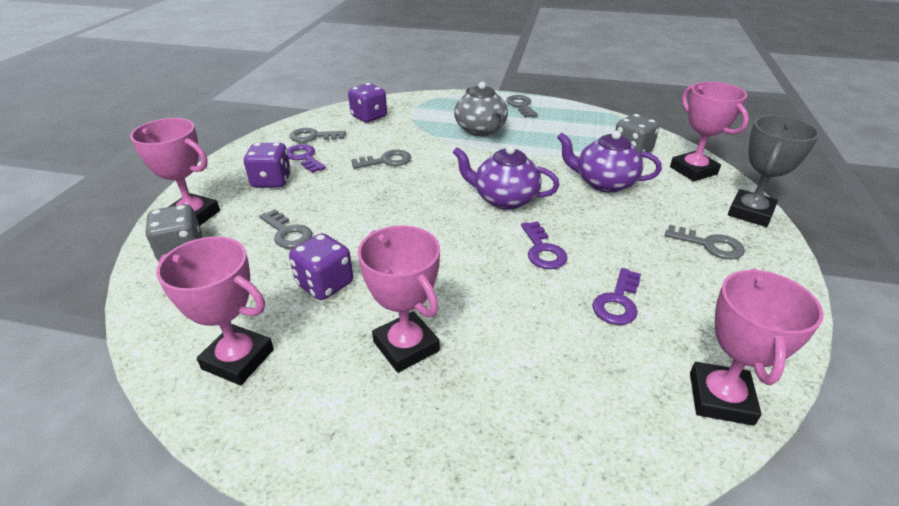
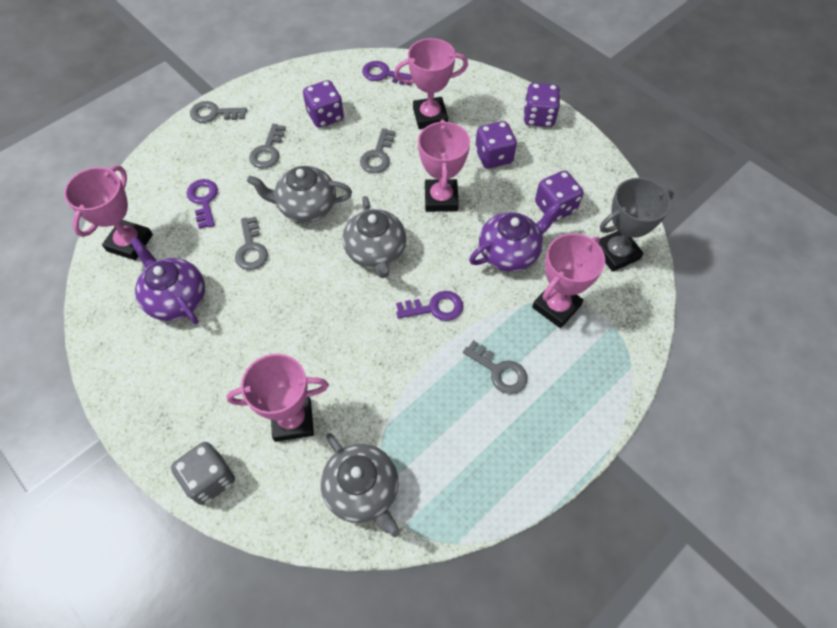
grey dice: 2 -> 1
grey teapot: 1 -> 3
purple dice: 3 -> 4

